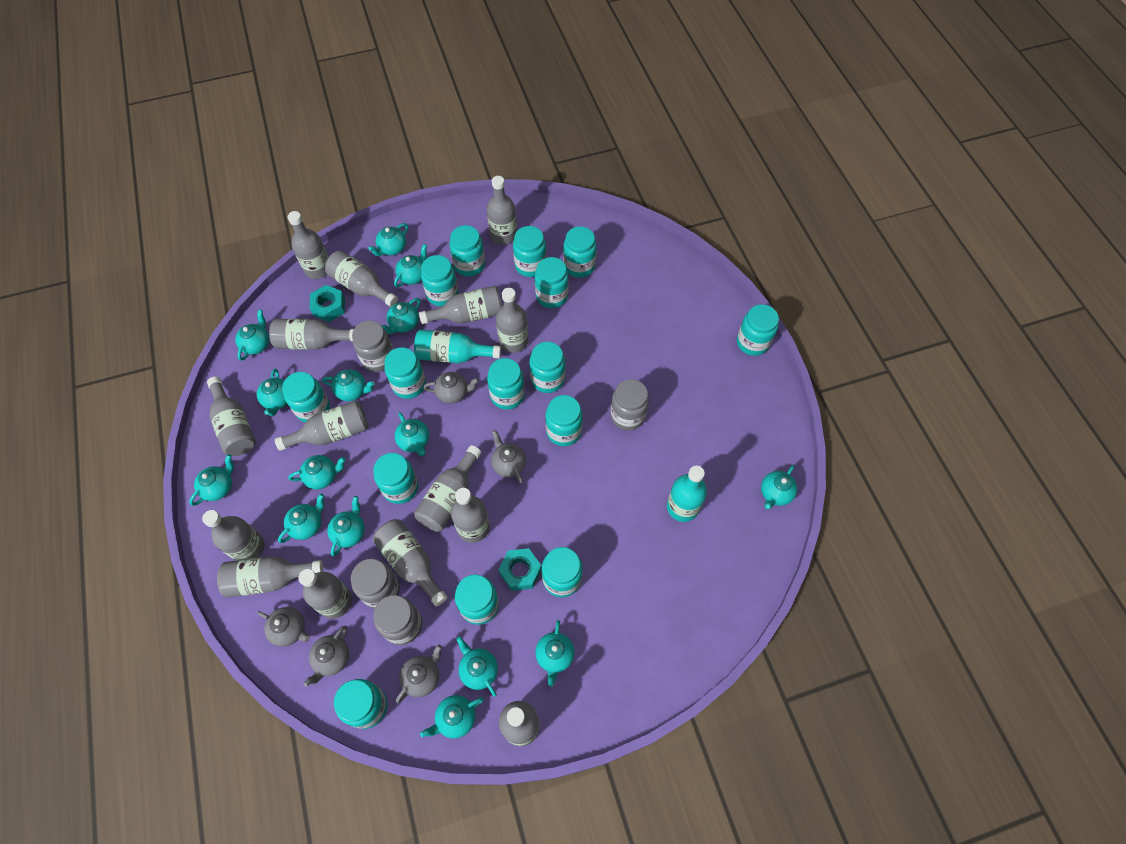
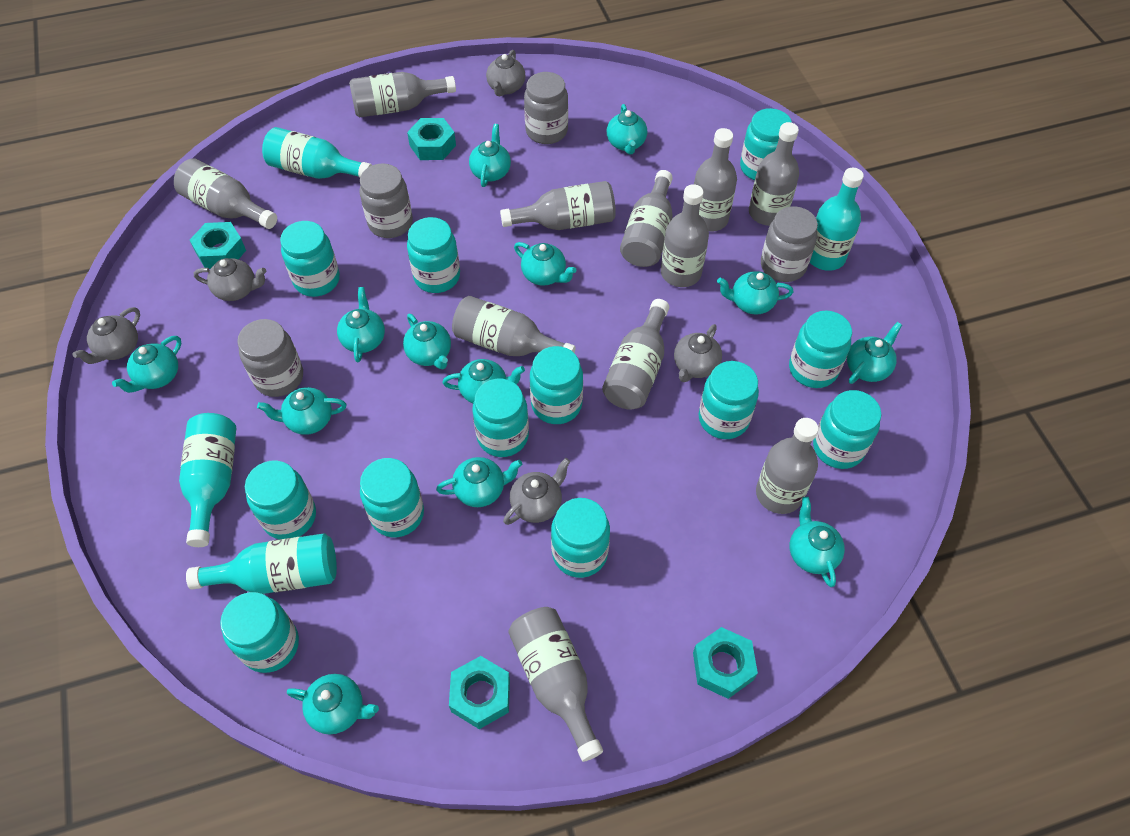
grey bottle: 15 -> 11
turquoise bottle: 2 -> 4
turquoise jar: 15 -> 12
turquoise nut: 2 -> 4
turquoise teapot: 15 -> 13

